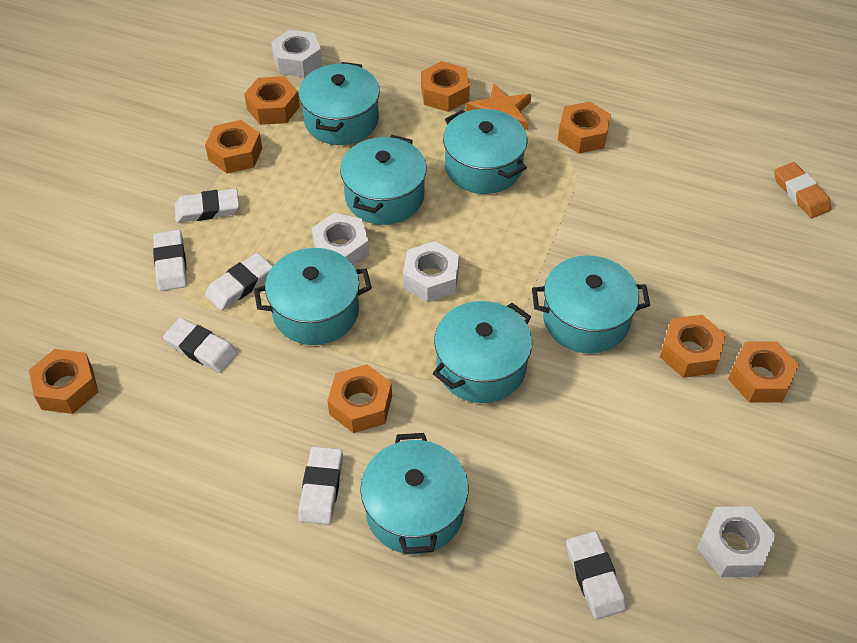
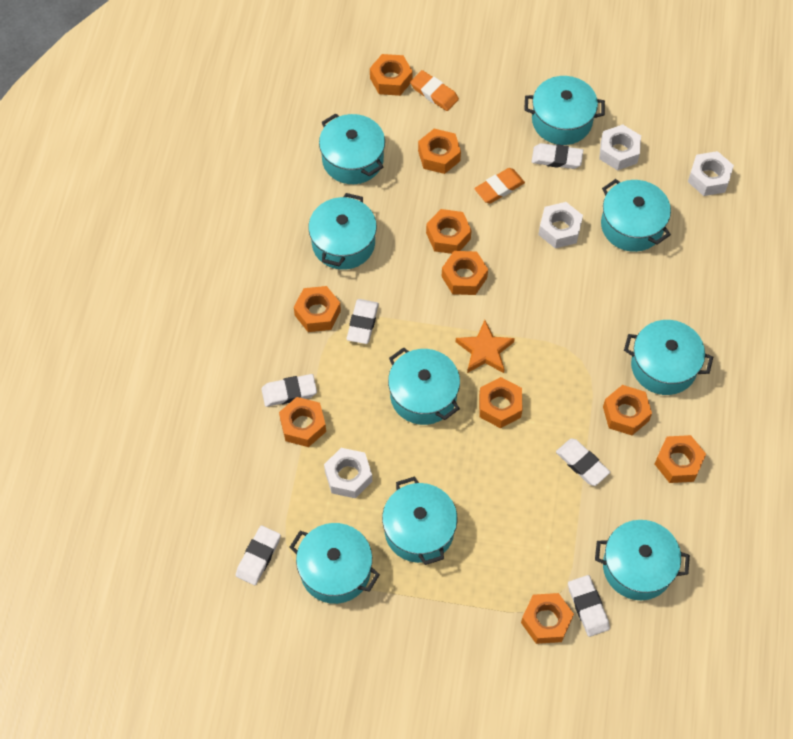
orange eraser: 1 -> 2
orange nut: 8 -> 10
turquoise pot: 7 -> 9

